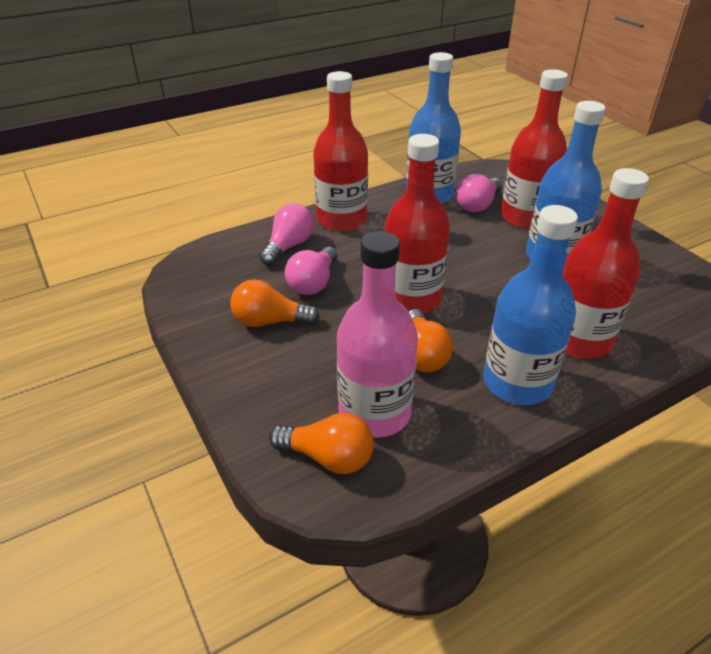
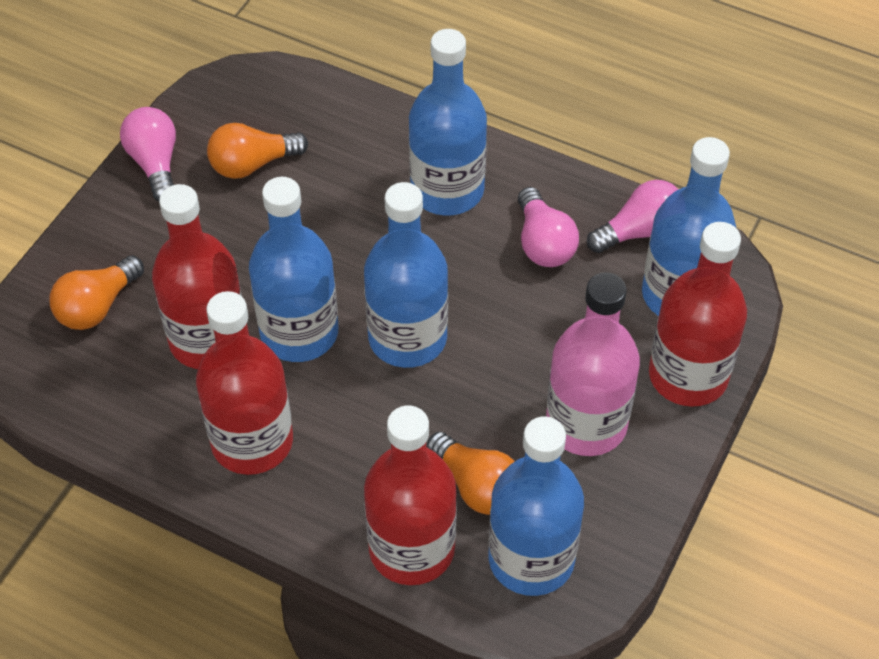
blue bottle: 3 -> 5

